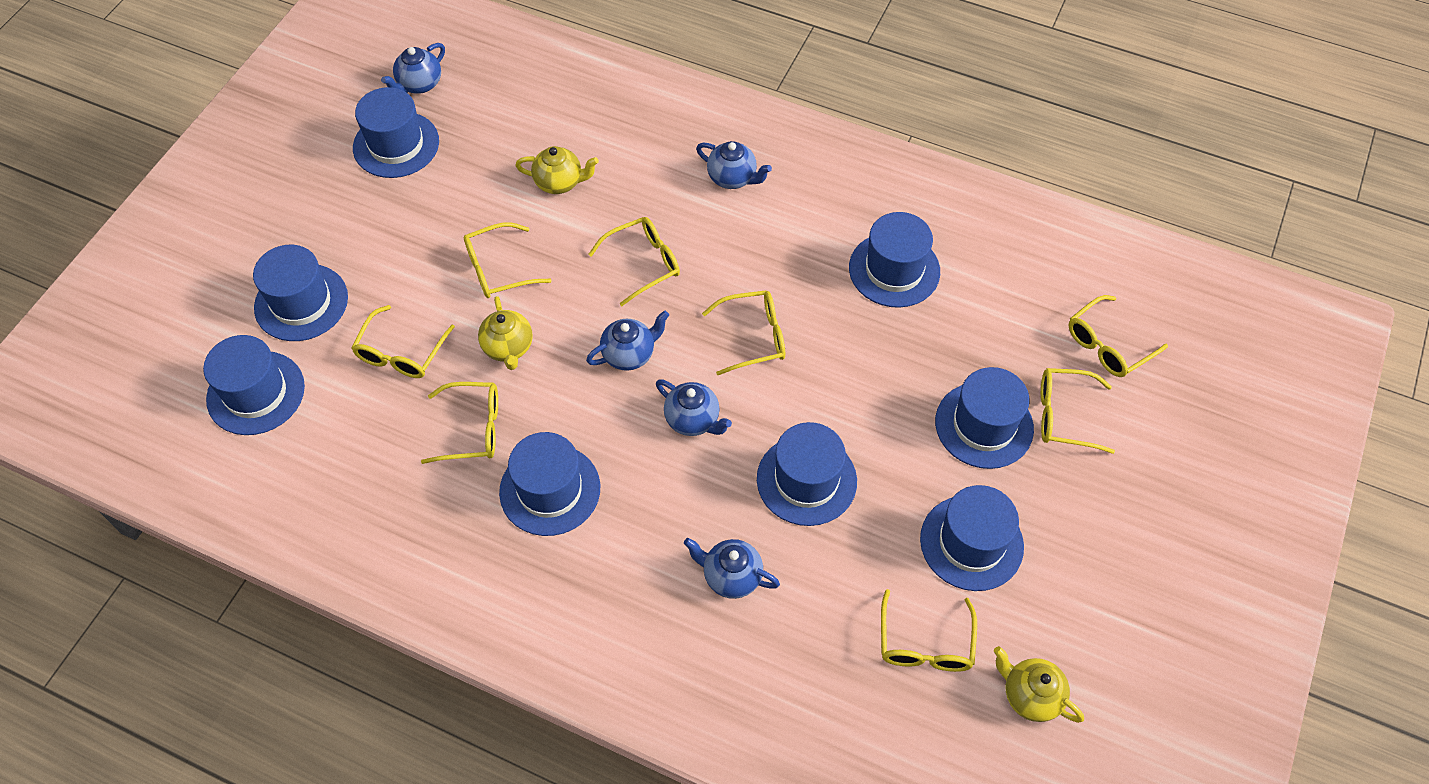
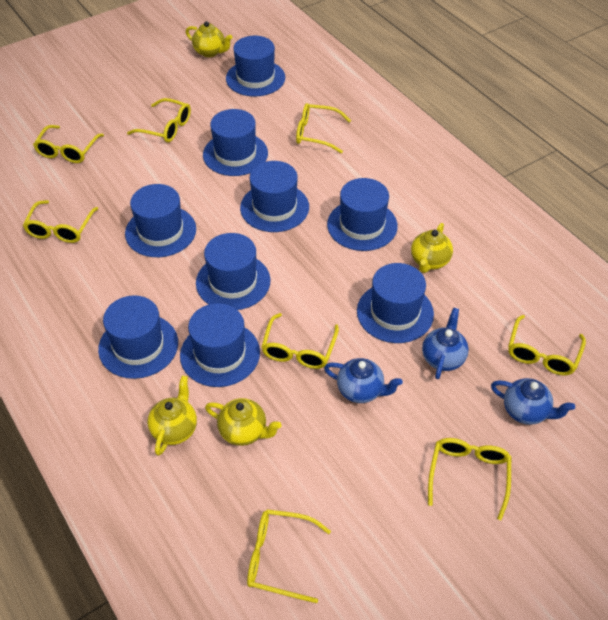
blue hat: 8 -> 9
blue teapot: 5 -> 3
yellow teapot: 3 -> 4

